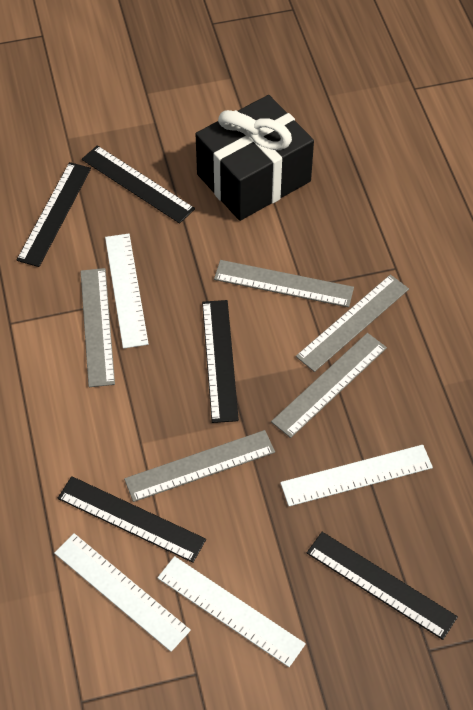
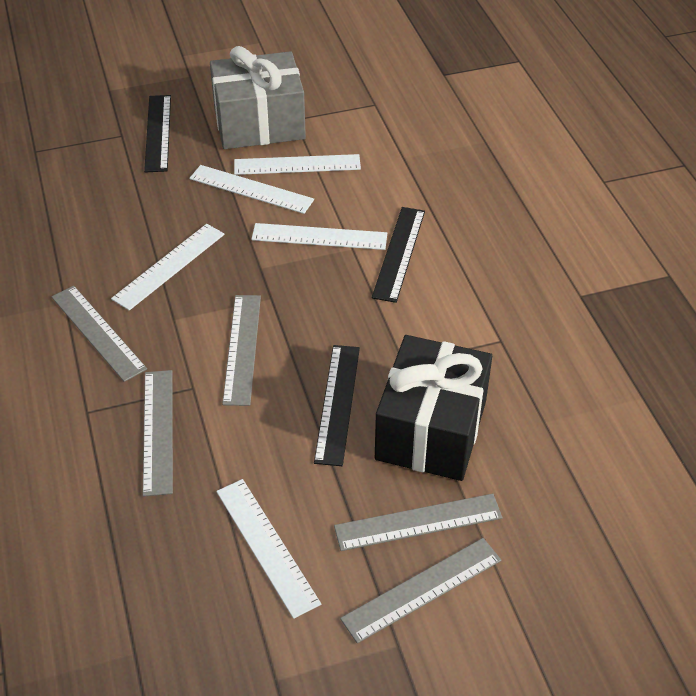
black ruler: 5 -> 3
grey gift: 0 -> 1
white ruler: 4 -> 5

